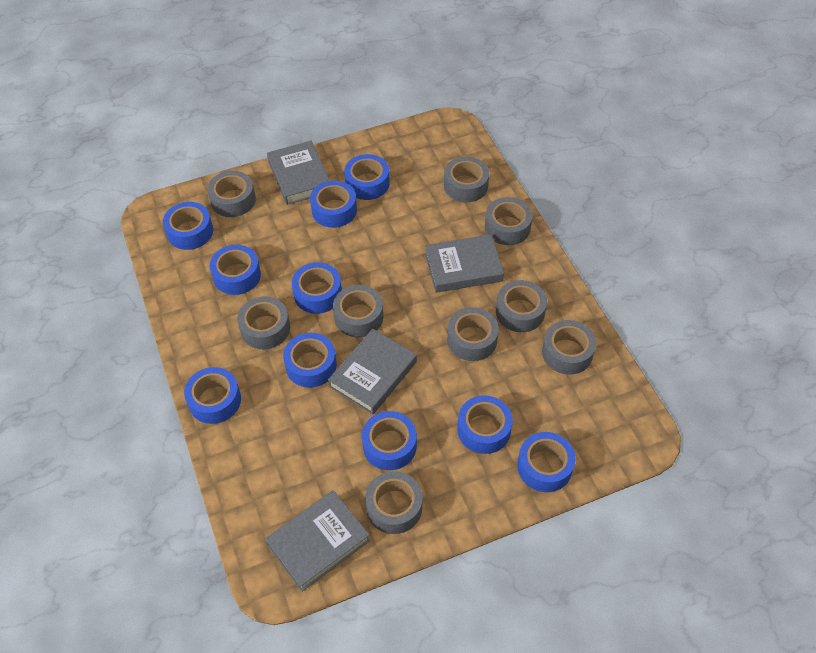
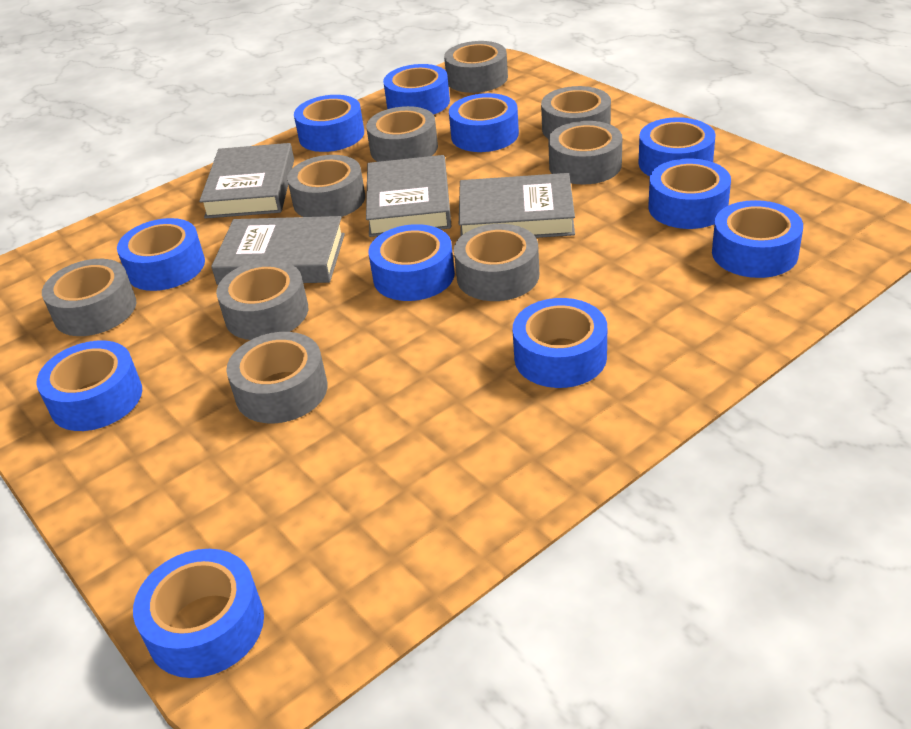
blue tape: 10 -> 11

